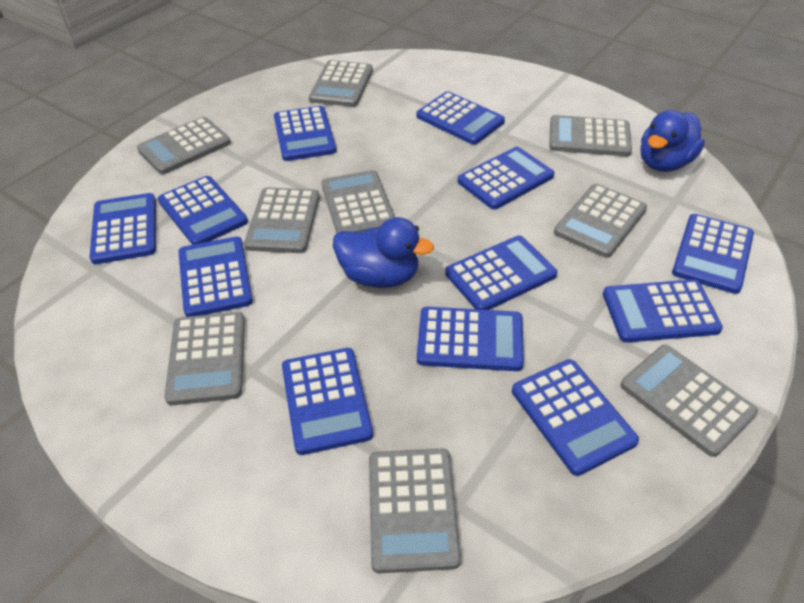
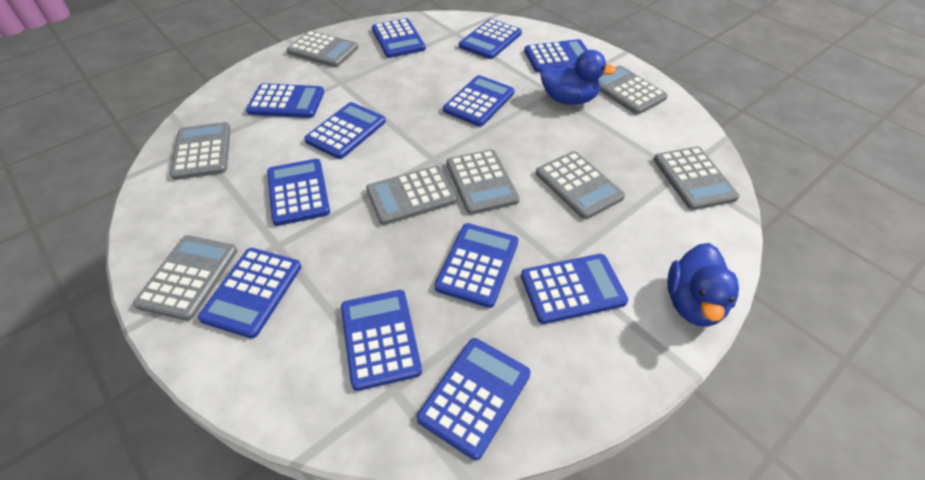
grey calculator: 9 -> 8

